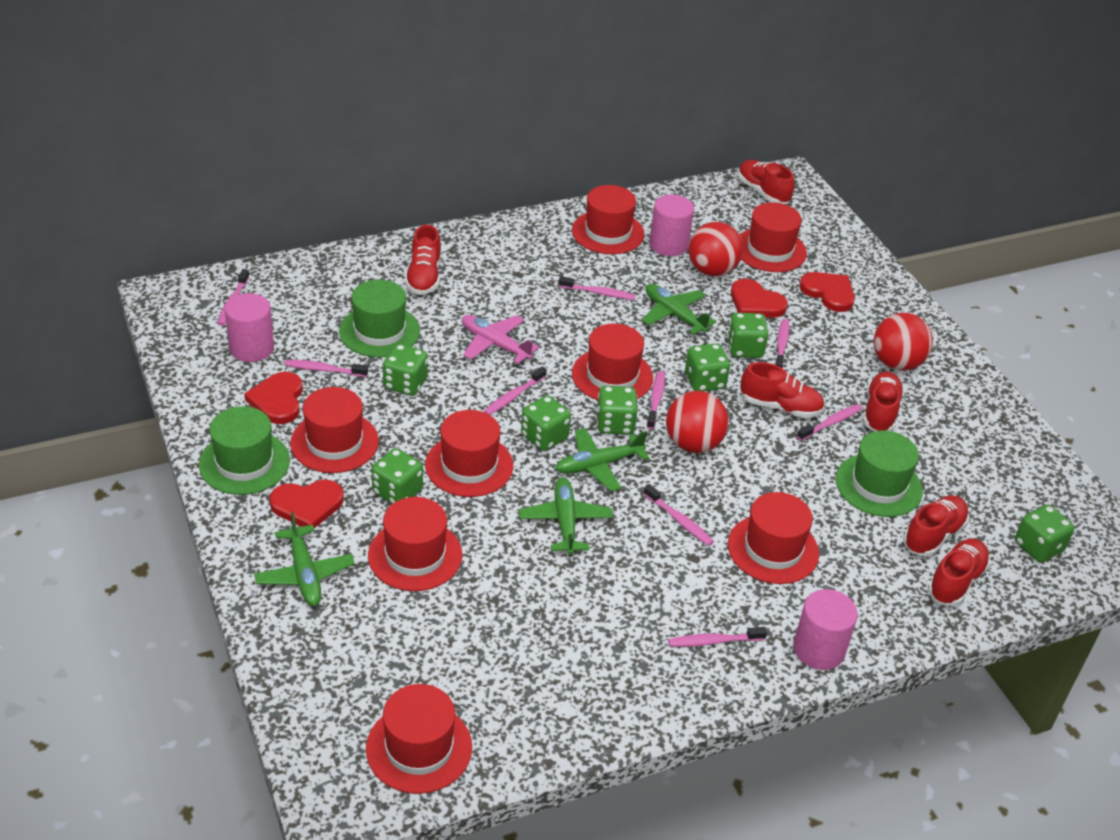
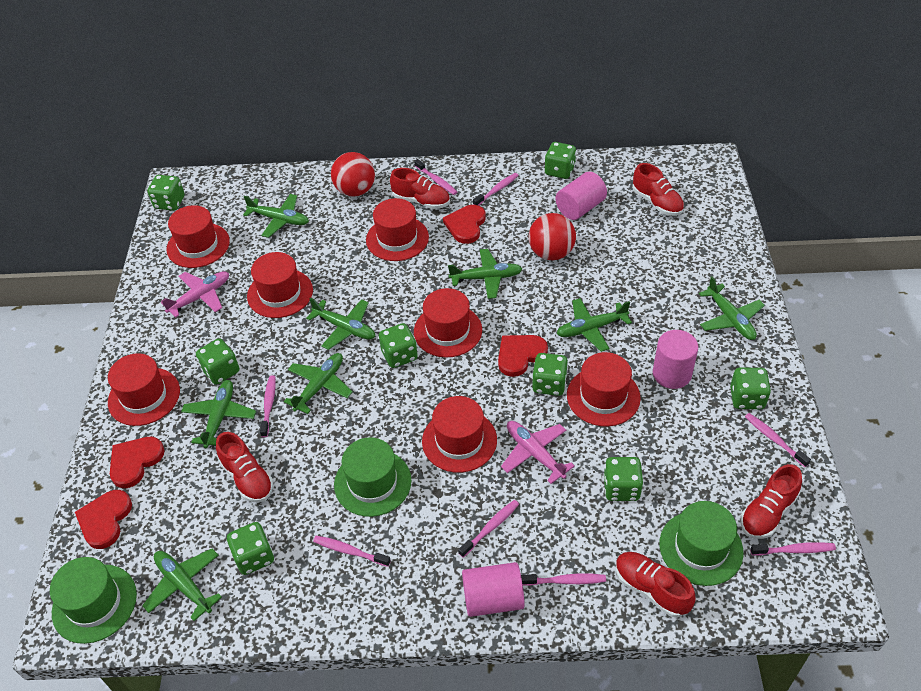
green dice: 7 -> 8
green plane: 4 -> 8
pink plane: 1 -> 2
pink toothbrush: 9 -> 8
red ball: 3 -> 2
red hat: 8 -> 7
red shoe: 6 -> 5

